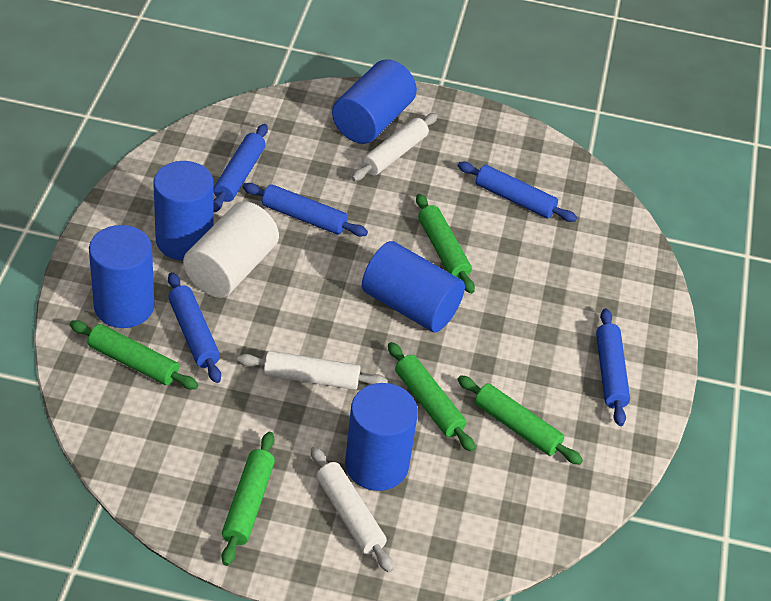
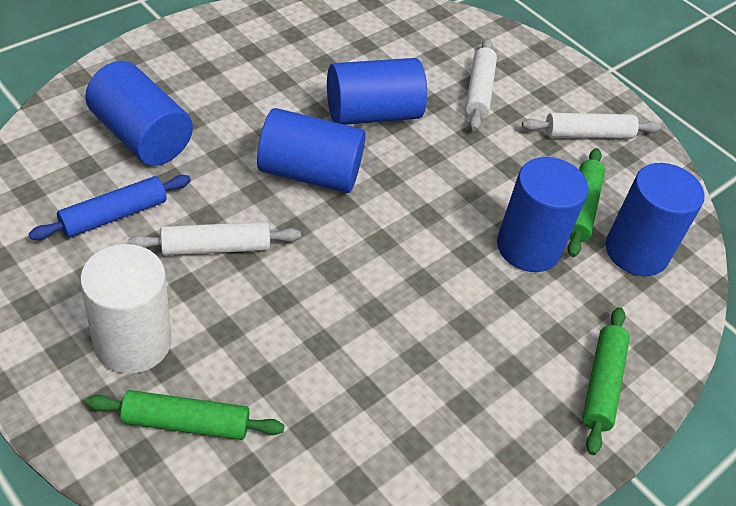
blue rolling pin: 5 -> 1
green rolling pin: 5 -> 3

